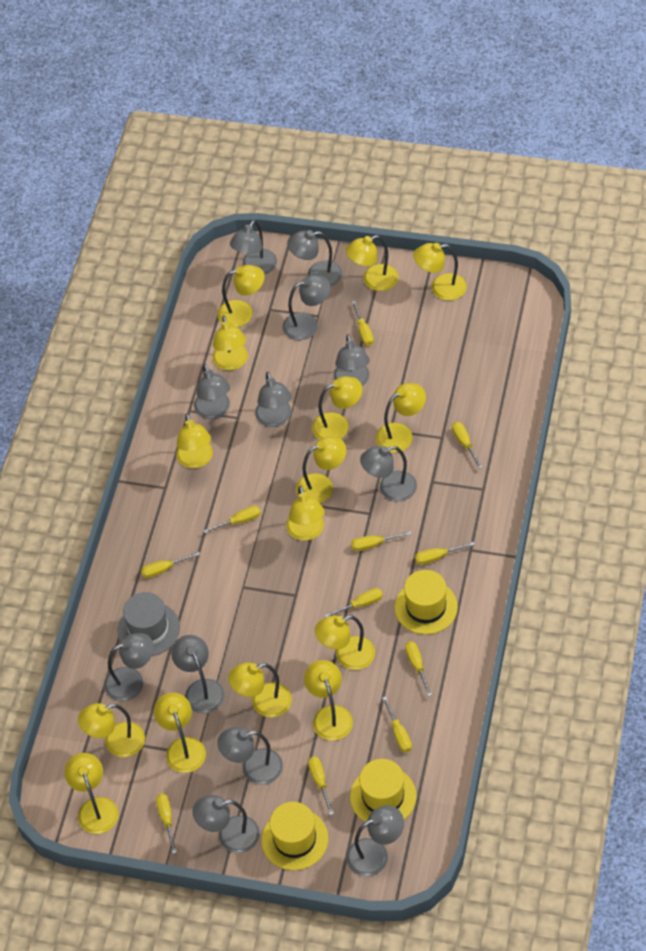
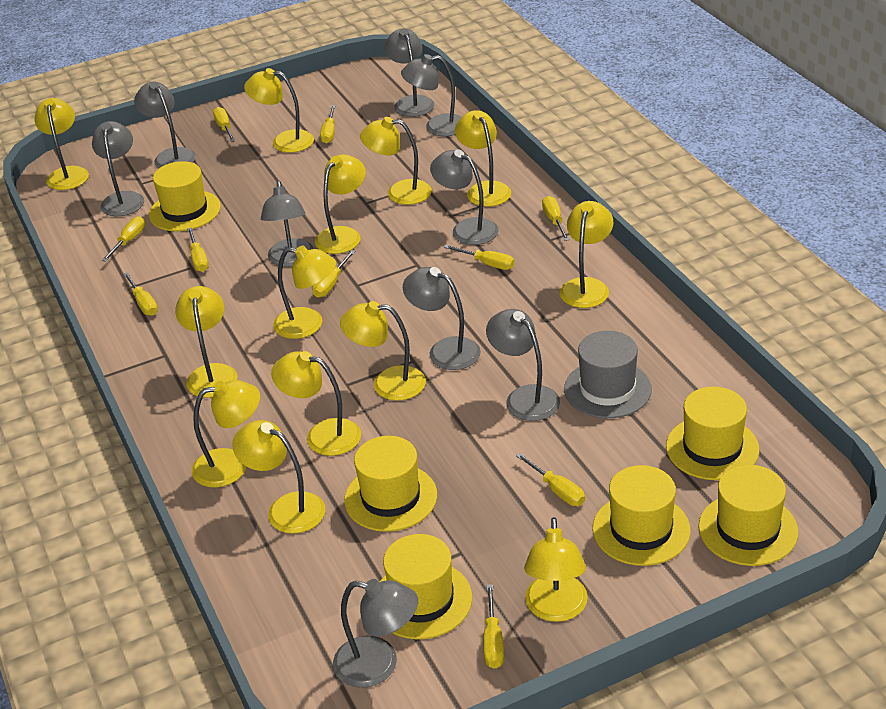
grey lamp: 12 -> 9
yellow hat: 3 -> 6
yellow lamp: 15 -> 13
yellow screwdriver: 11 -> 10

